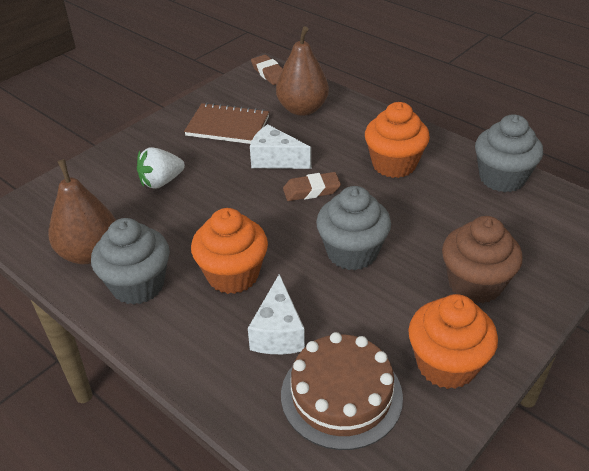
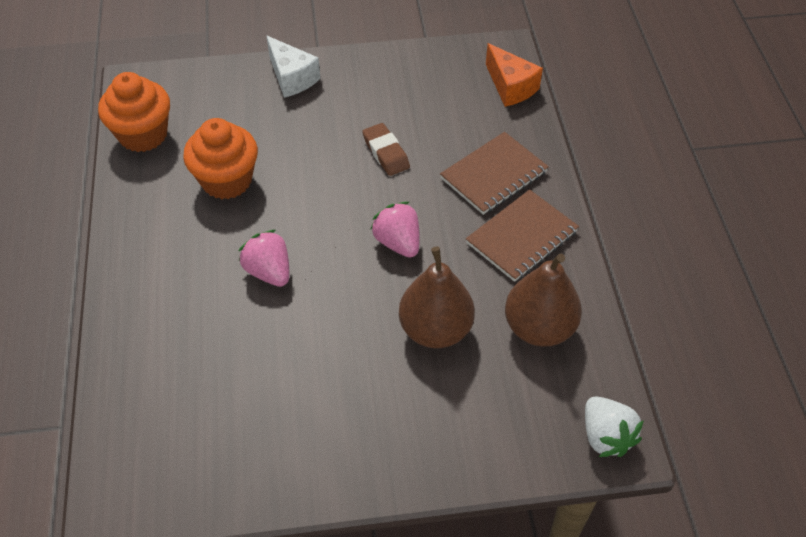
brown cake: 1 -> 0
brown cupcake: 1 -> 0
brown eraser: 2 -> 1
brown notebook: 1 -> 2
grey cupcake: 3 -> 0
orange cheese: 0 -> 1
orange cupcake: 3 -> 2
pink strawberry: 0 -> 2
white cheese: 2 -> 1

